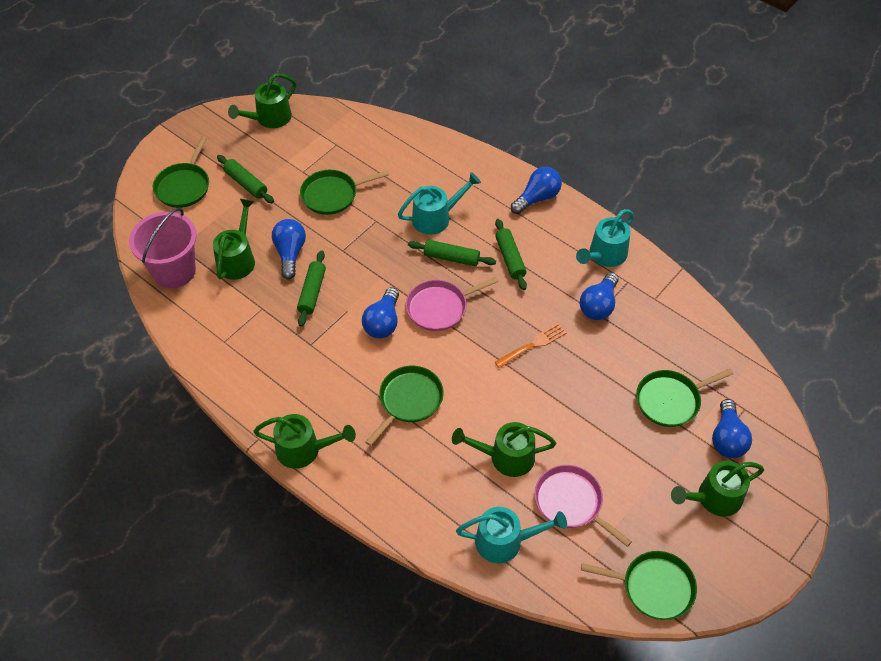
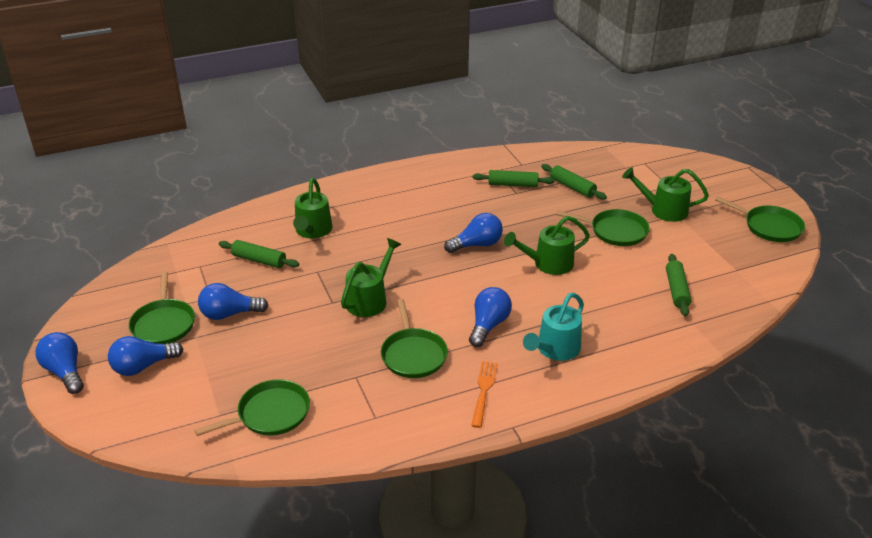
green watering can: 5 -> 4
pink bucket: 1 -> 0
pink pan: 2 -> 0
turquoise watering can: 3 -> 1

